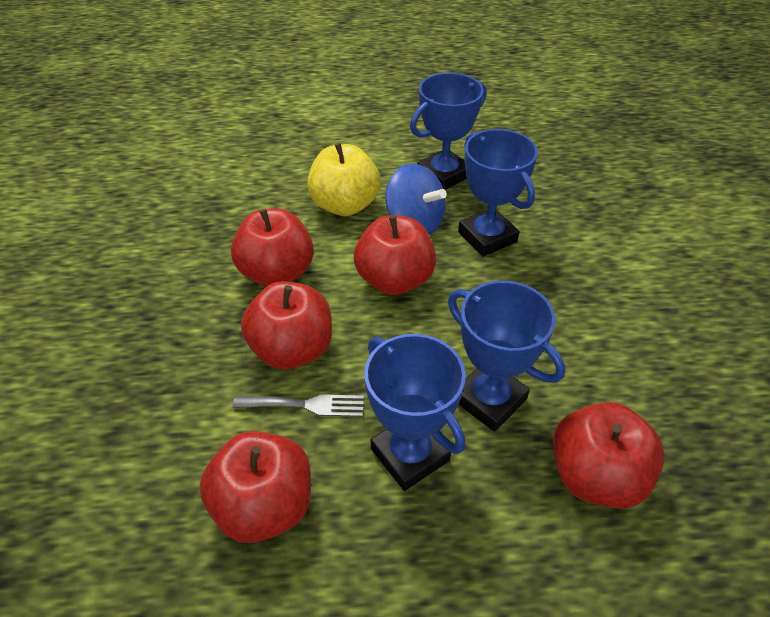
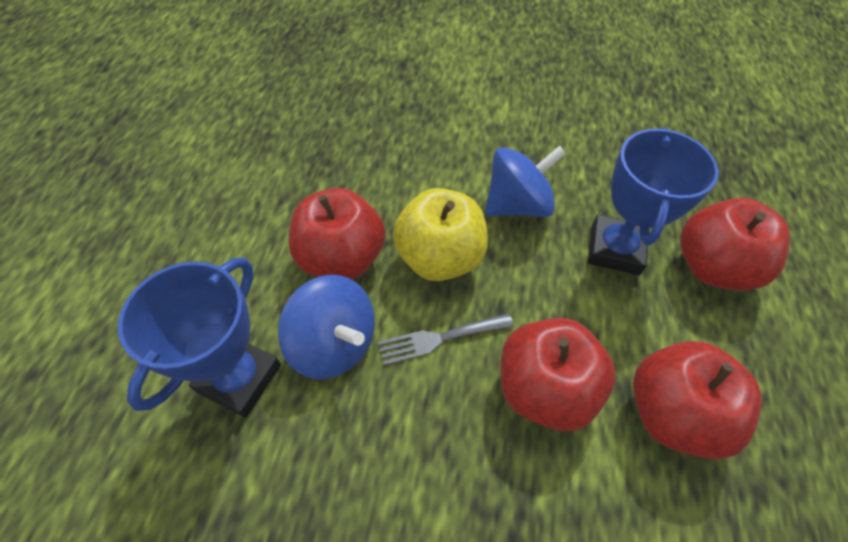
blue spinning top: 1 -> 2
blue trophy: 4 -> 2
red apple: 5 -> 4

